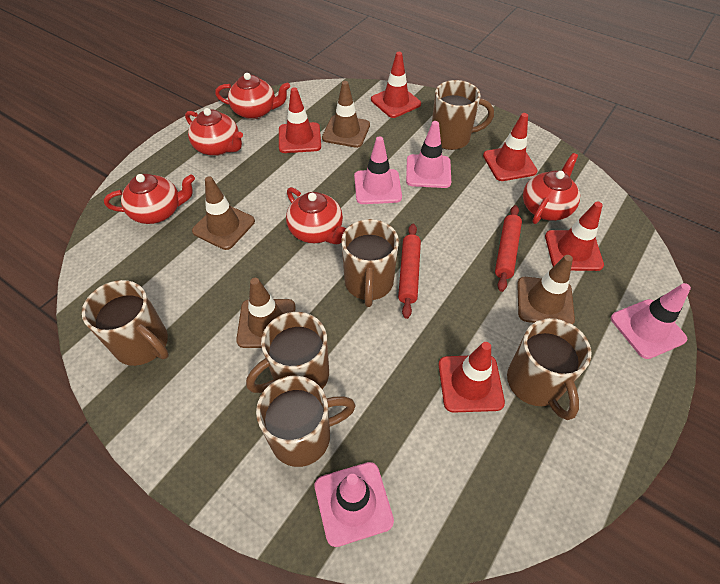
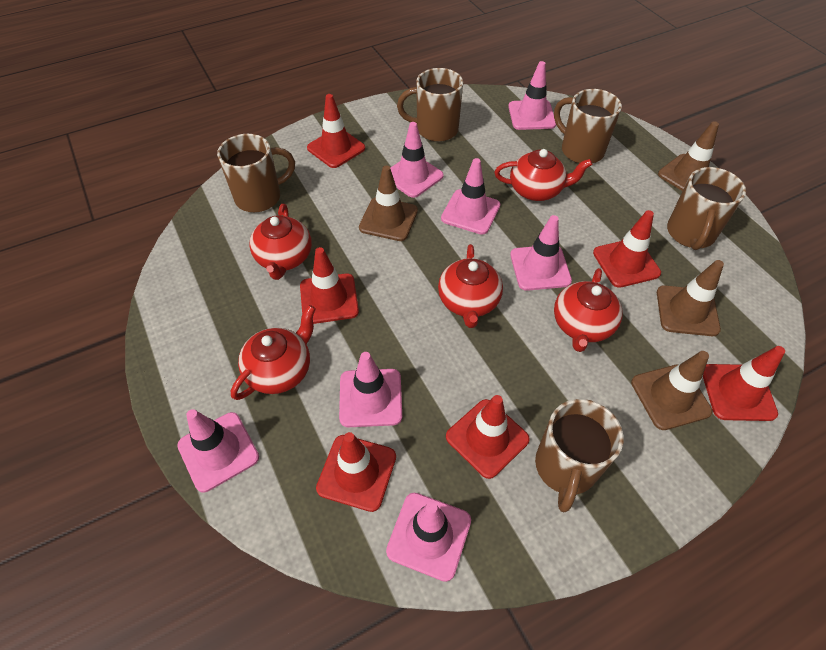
brown mug: 6 -> 5
pink traffic cone: 4 -> 7
red rolling pin: 2 -> 0
red traffic cone: 5 -> 6

